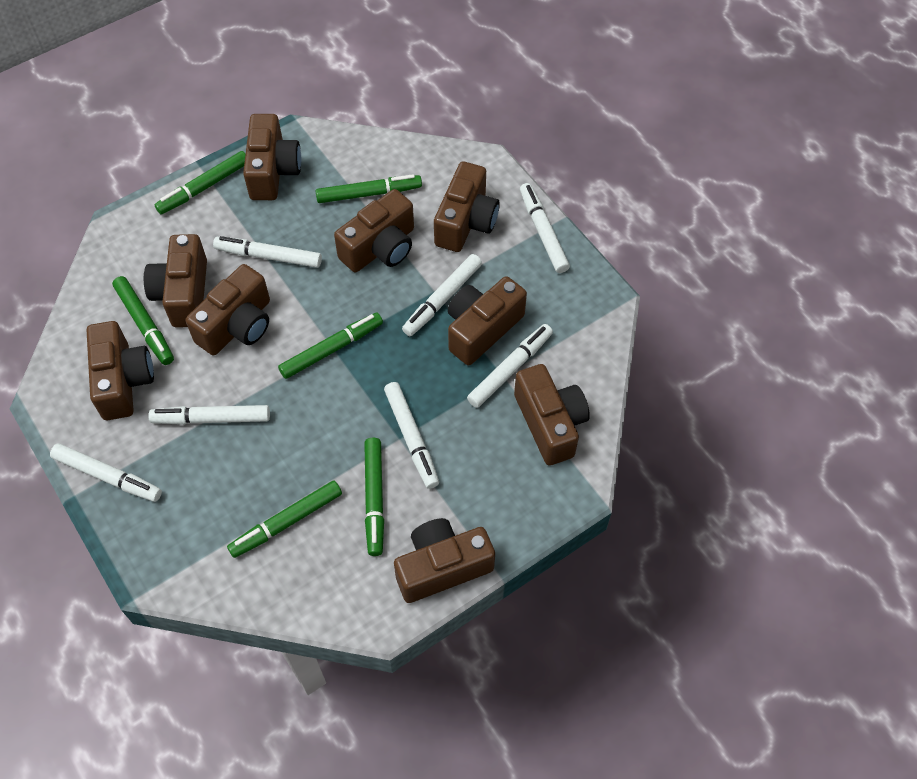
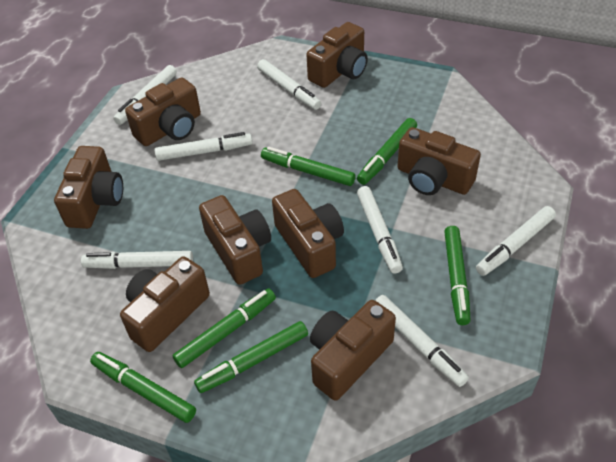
brown camera: 9 -> 8

